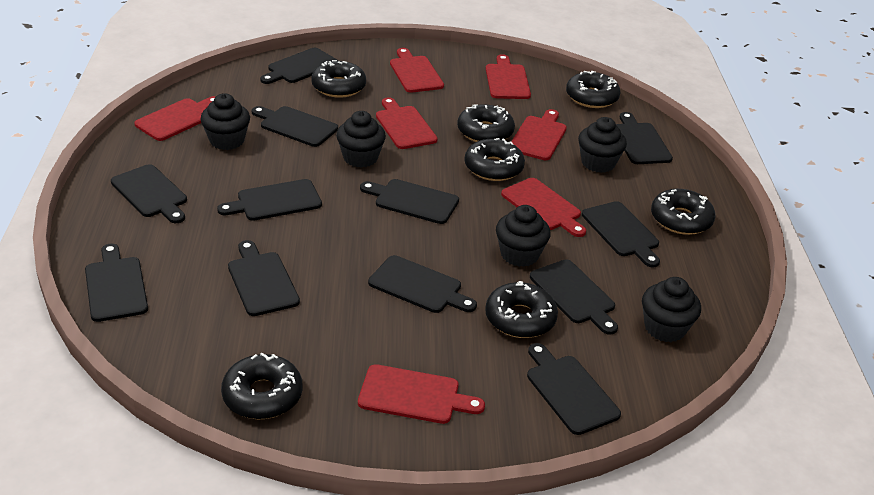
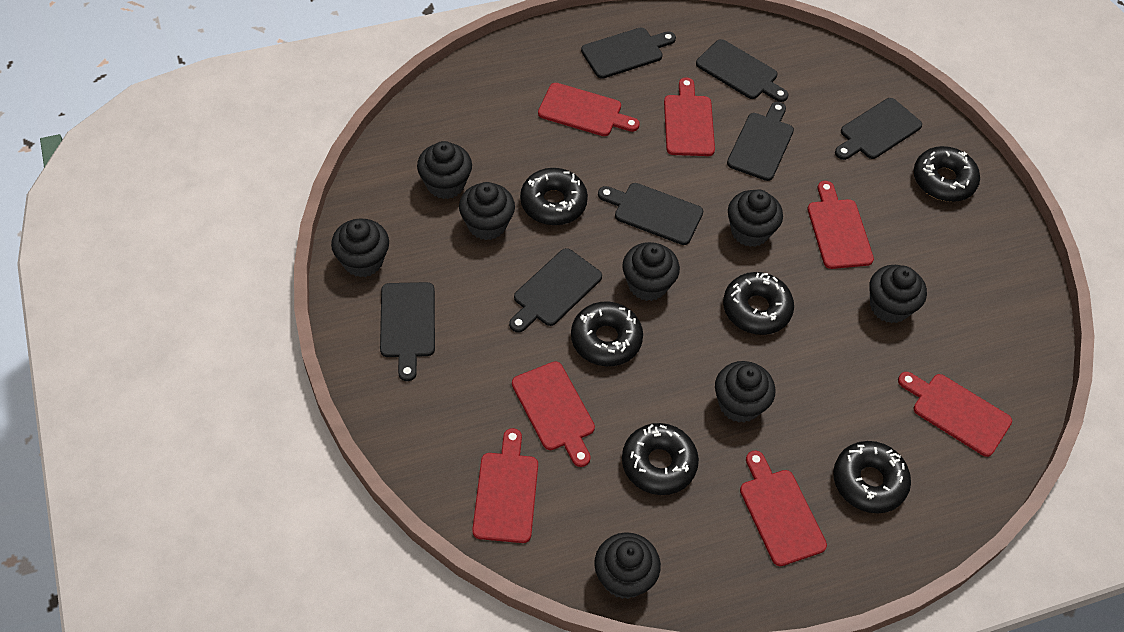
black cupcake: 5 -> 8
black cutting board: 12 -> 7
black donut: 7 -> 6

